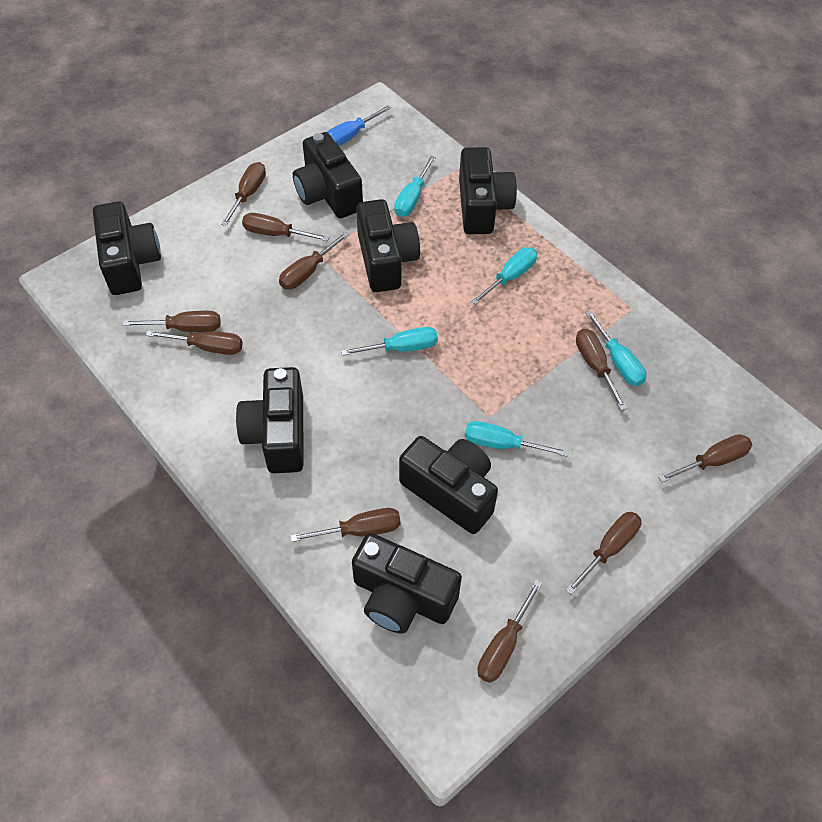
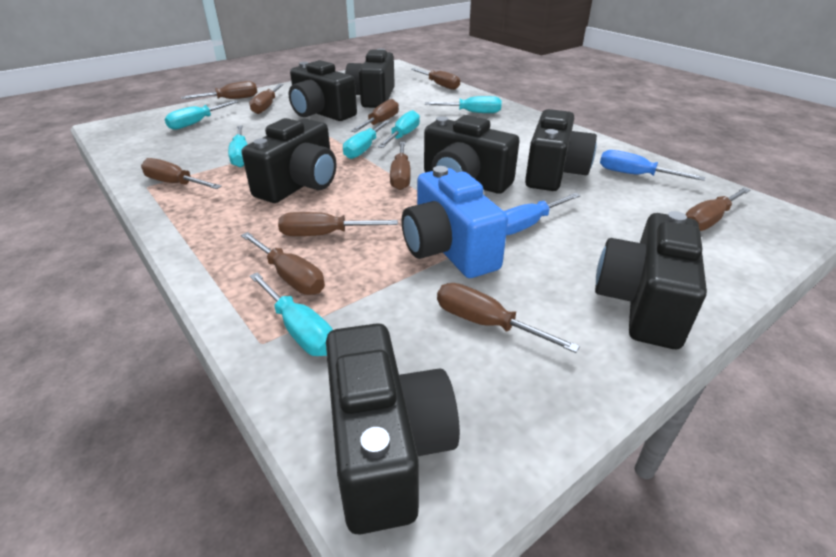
blue camera: 0 -> 1
blue screwdriver: 1 -> 2
turquoise screwdriver: 5 -> 6

